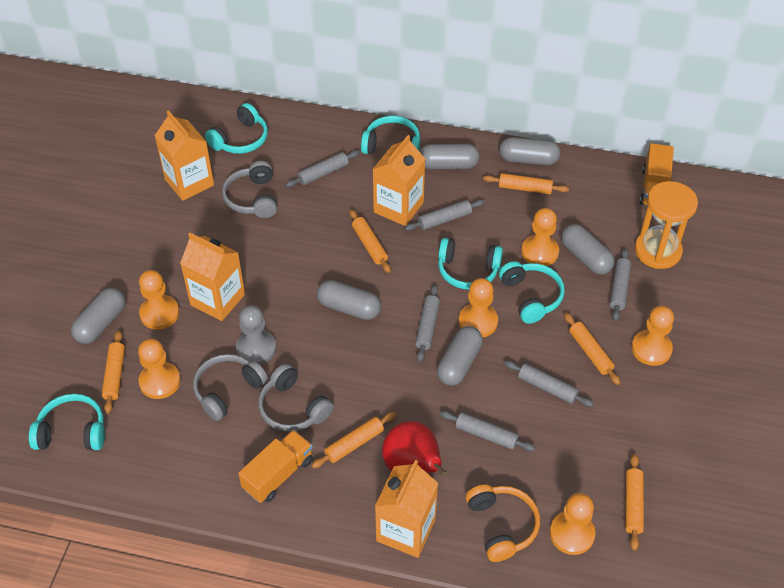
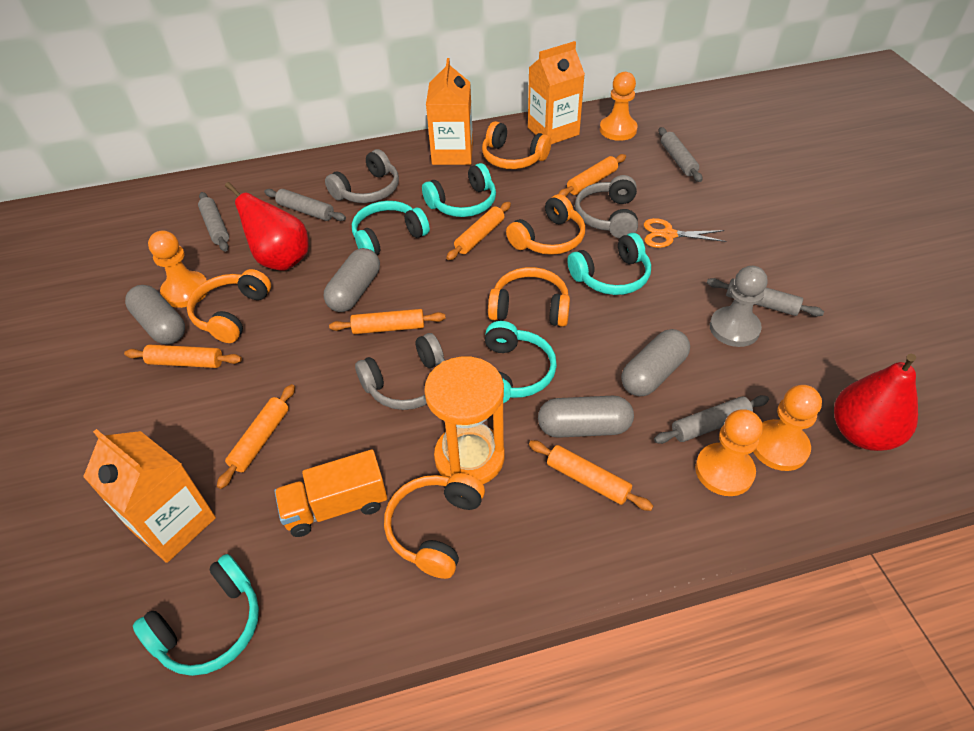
grey capsule: 6 -> 4
grey rolling pin: 6 -> 5
orange carton: 4 -> 3
orange headphones: 1 -> 5
orange pawn: 6 -> 4
orange scissors: 0 -> 1
orange truck: 2 -> 1
red pear: 1 -> 2

